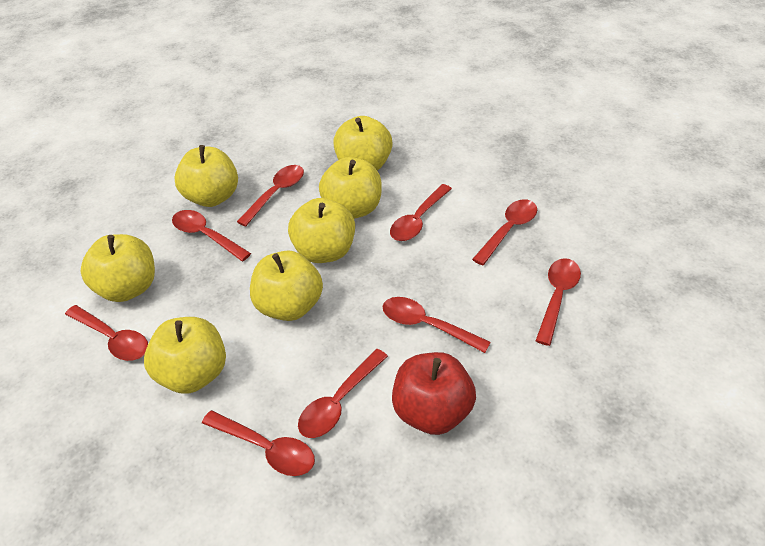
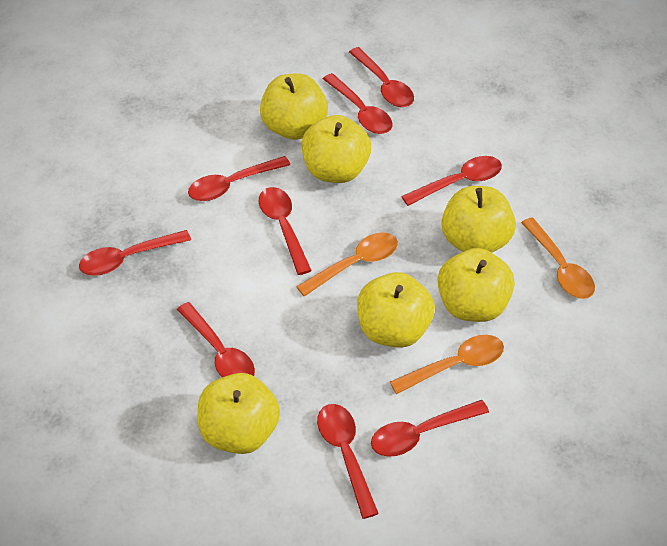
orange spoon: 0 -> 3
red apple: 1 -> 0
yellow apple: 7 -> 6

